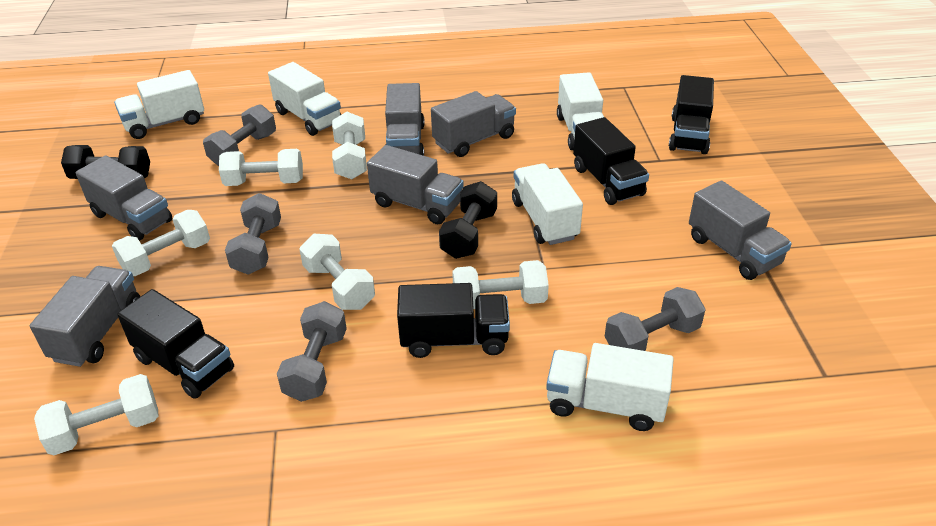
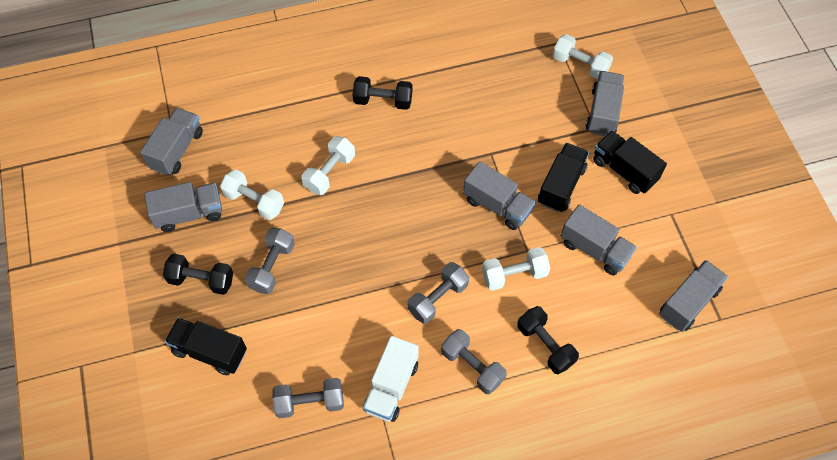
black dumbbell: 2 -> 3
black truck: 4 -> 3
white dumbbell: 6 -> 4
white truck: 5 -> 1

